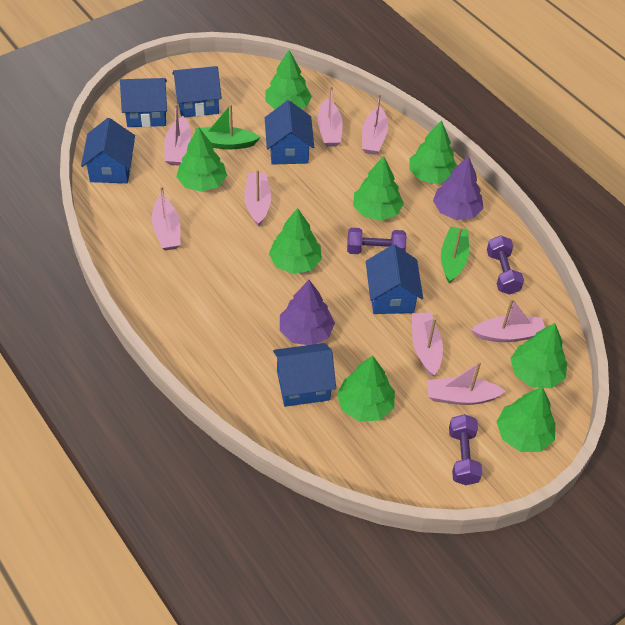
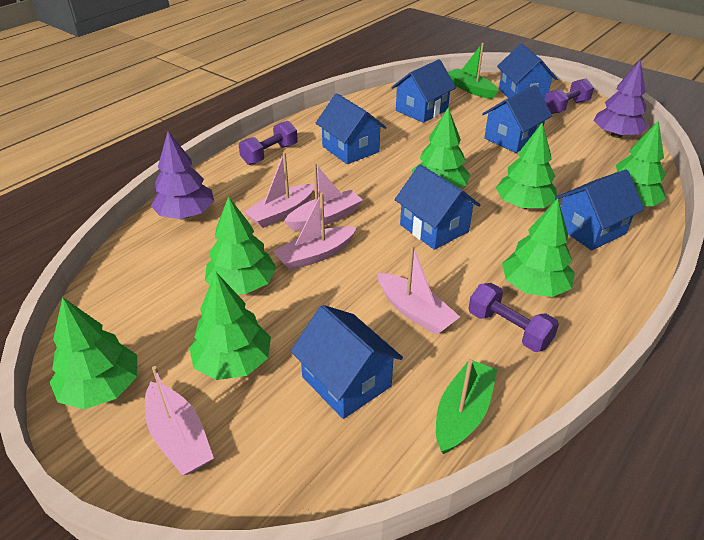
blue house: 6 -> 7
green tree: 8 -> 7
pink boat: 8 -> 5

